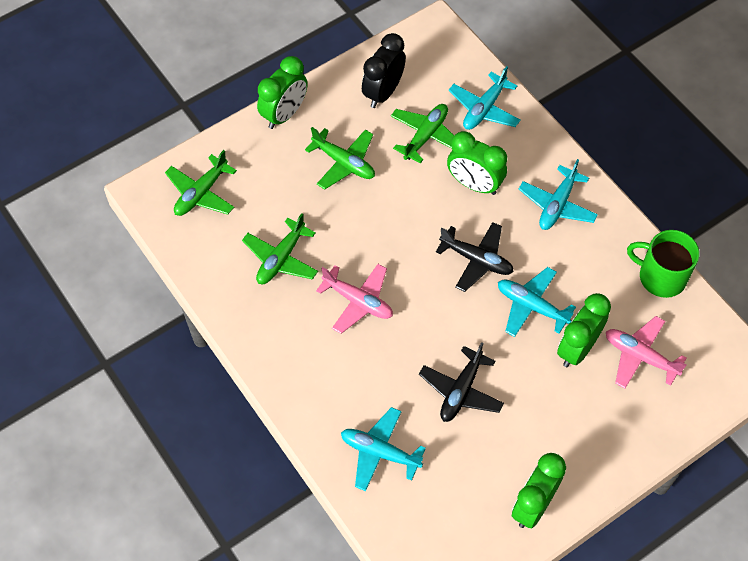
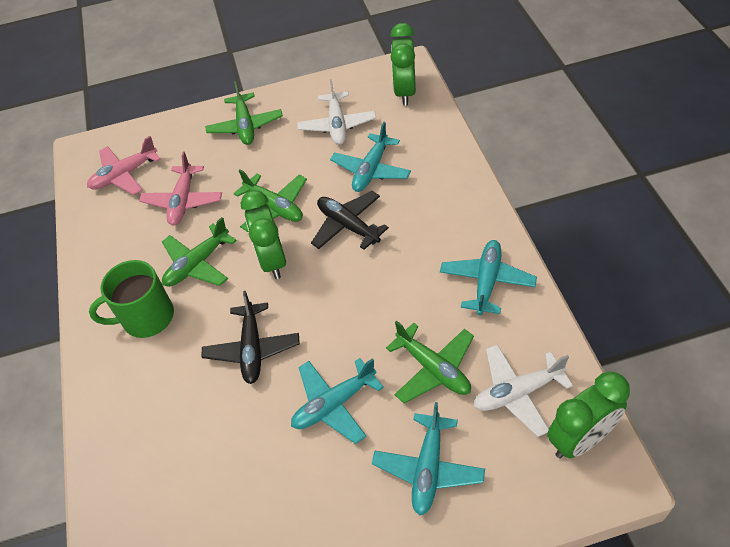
black clock: 1 -> 0
green clock: 4 -> 3
white plane: 0 -> 2

